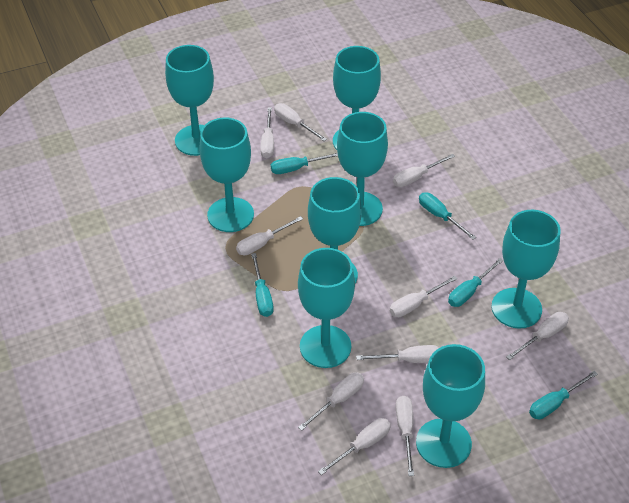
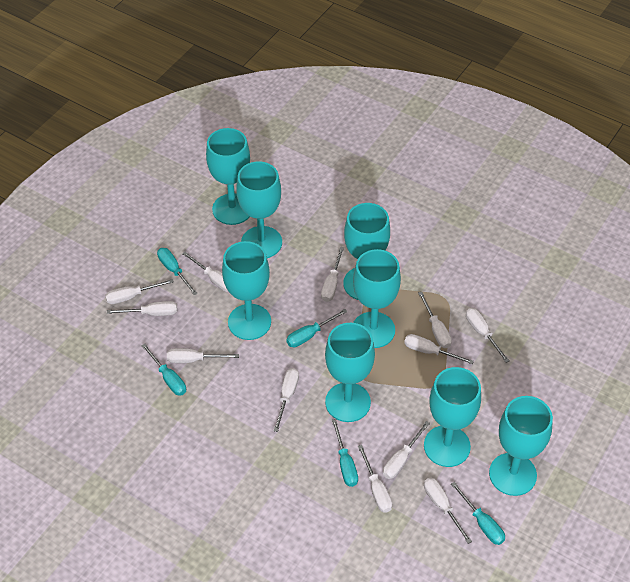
white screwdriver: 10 -> 12

